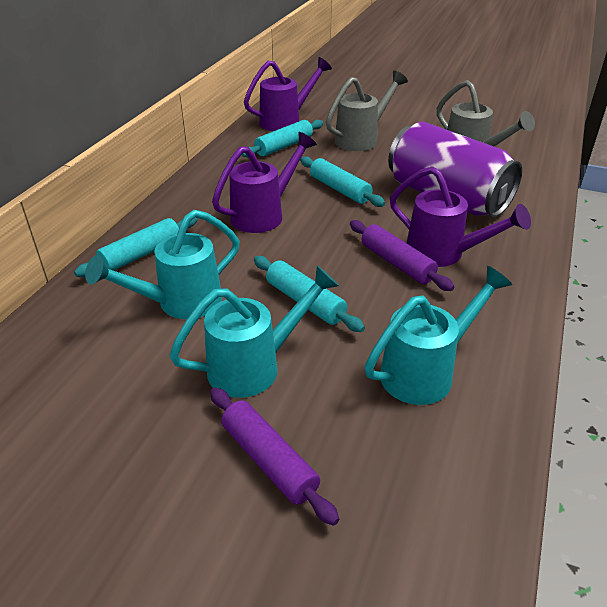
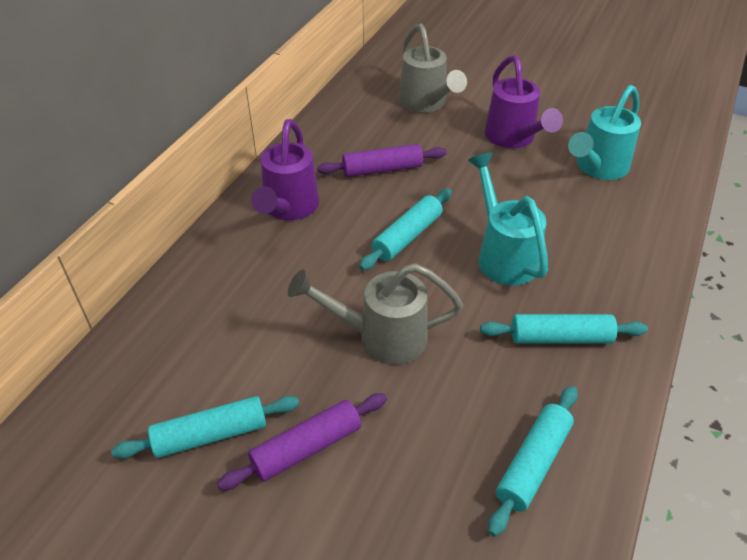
purple can: 1 -> 0
purple watering can: 3 -> 2
turquoise watering can: 3 -> 2

